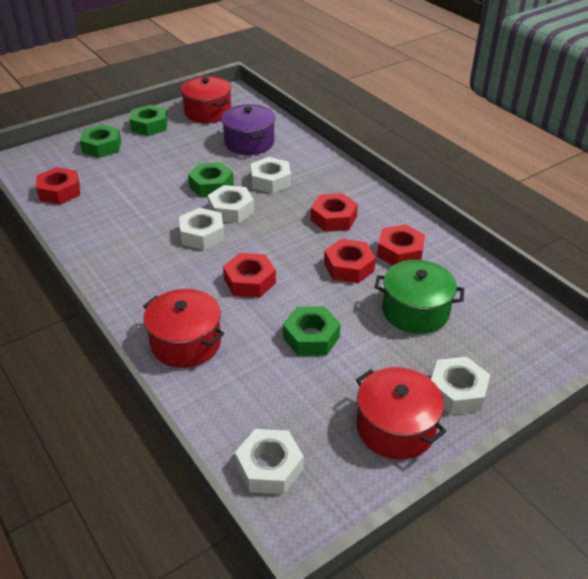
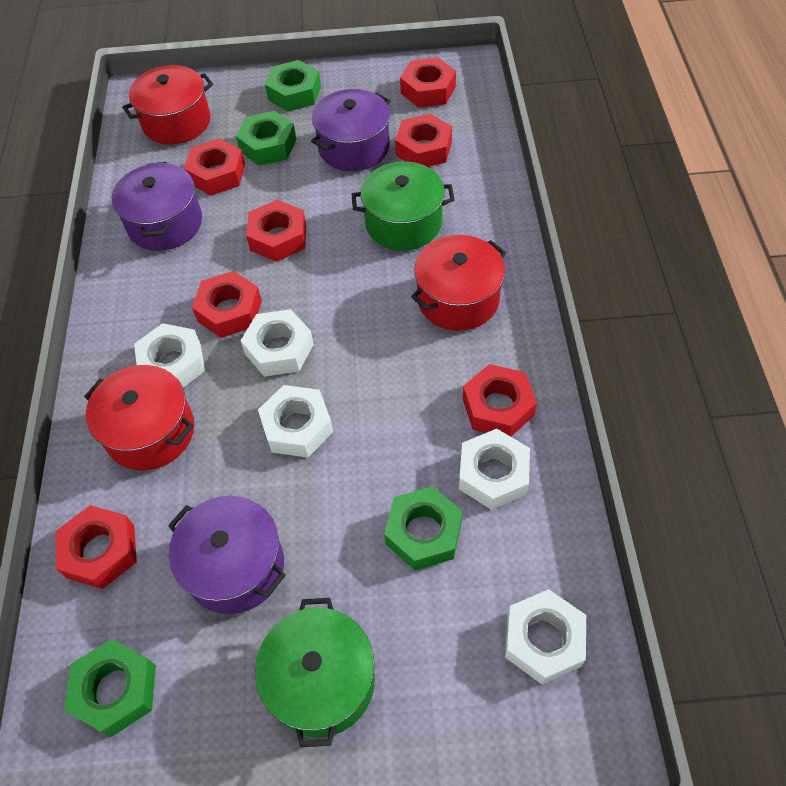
green pot: 1 -> 2
purple pot: 1 -> 3
red nut: 5 -> 7

